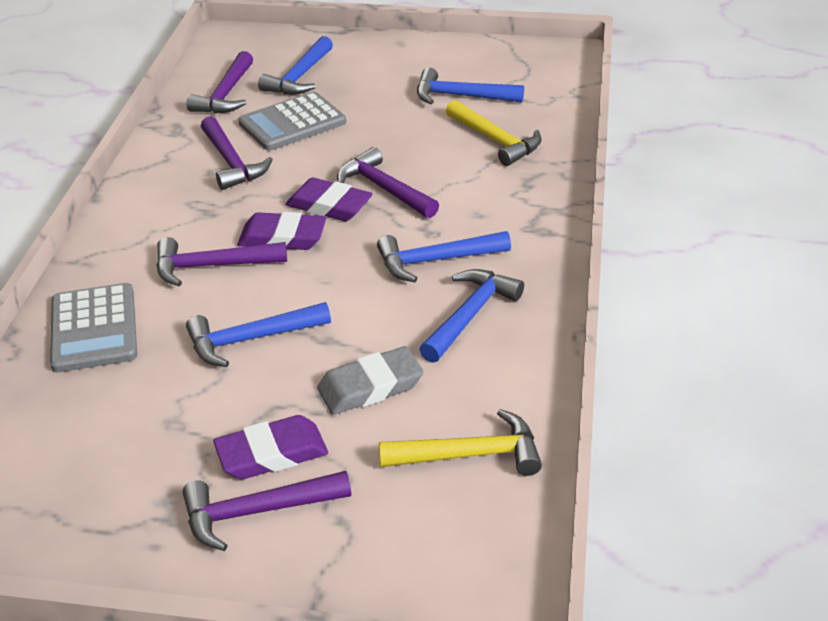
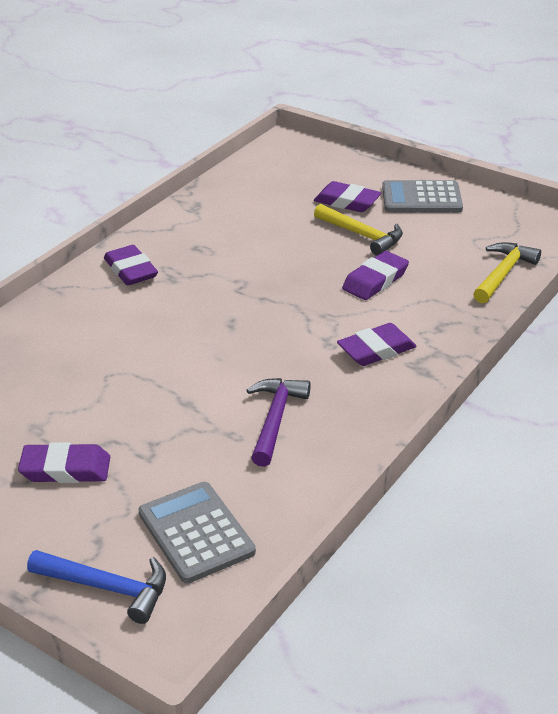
blue hammer: 5 -> 1
grey eraser: 1 -> 0
purple eraser: 3 -> 5
purple hammer: 5 -> 1

